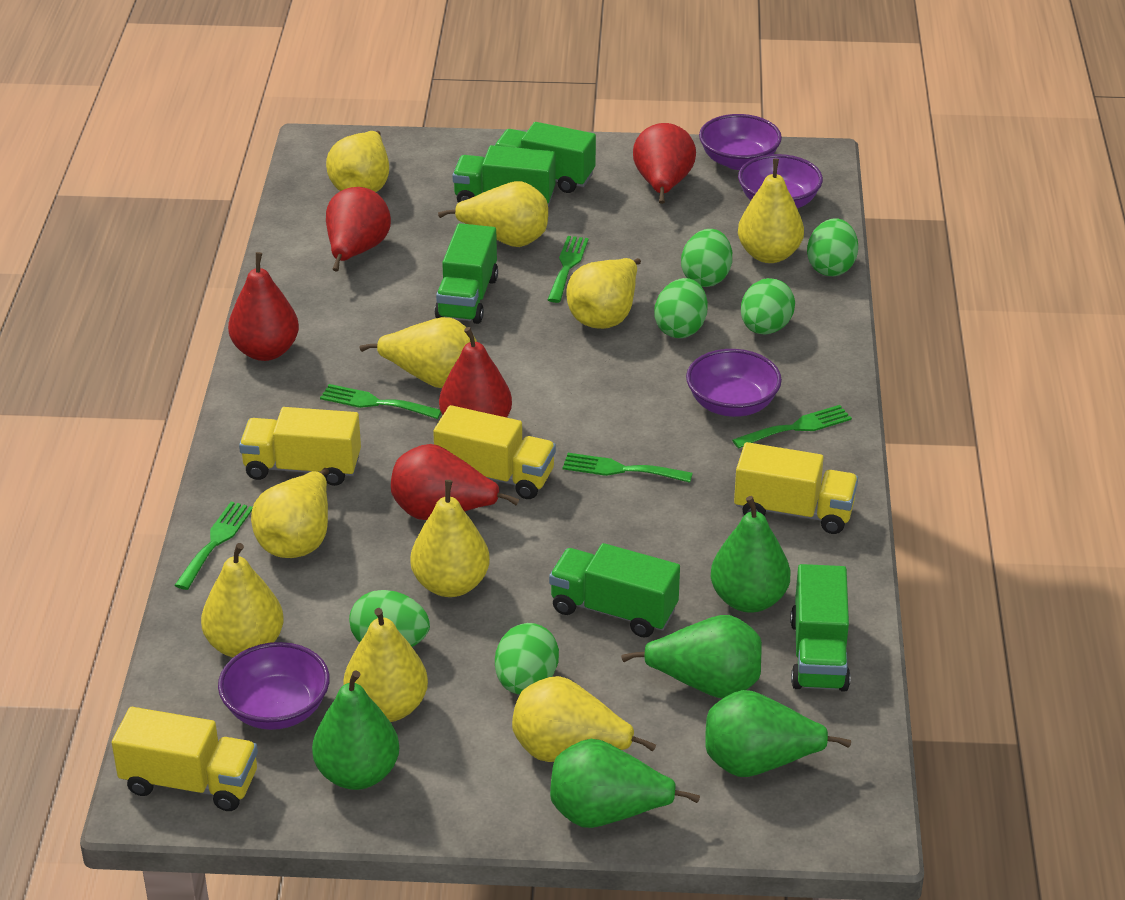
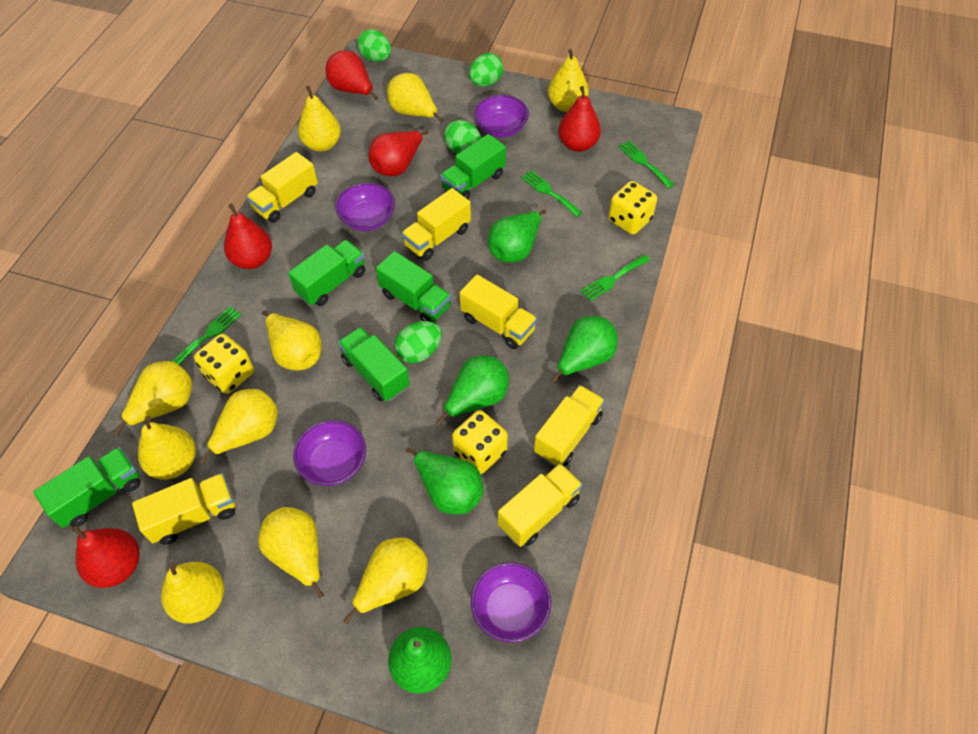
green egg: 6 -> 4
green fork: 5 -> 4
yellow dice: 0 -> 3
yellow truck: 4 -> 6

